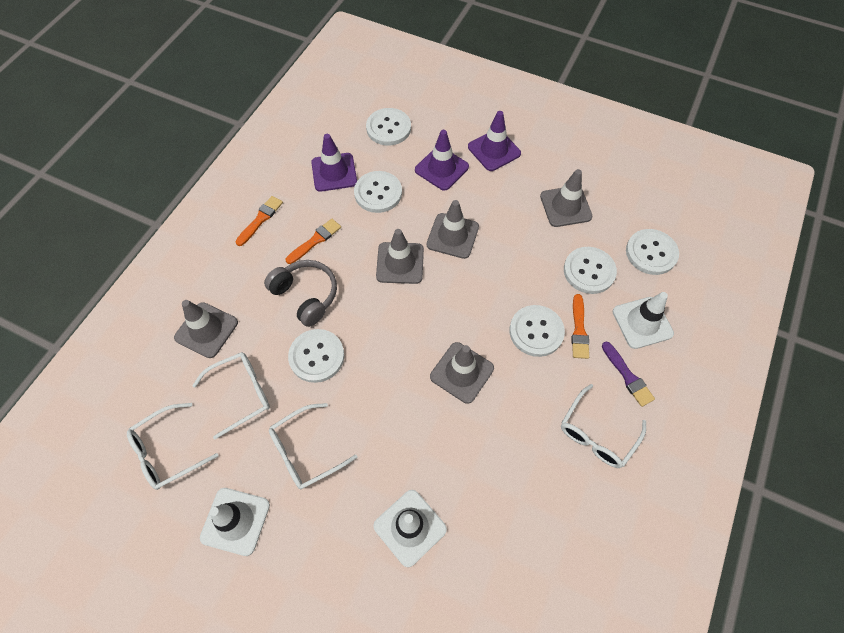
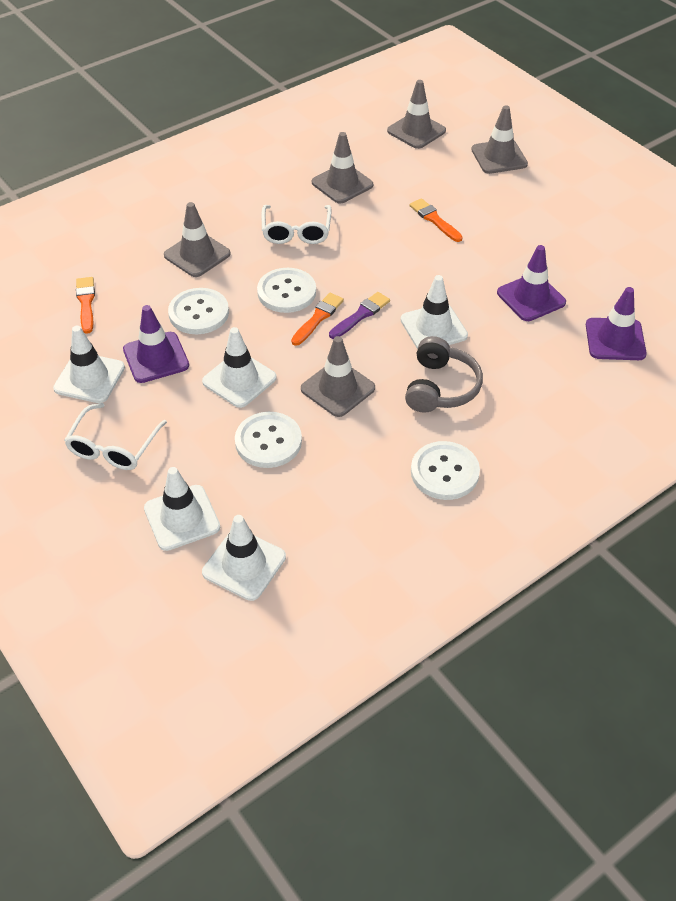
white button: 6 -> 4
white glasses: 4 -> 2
white traffic cone: 3 -> 5

